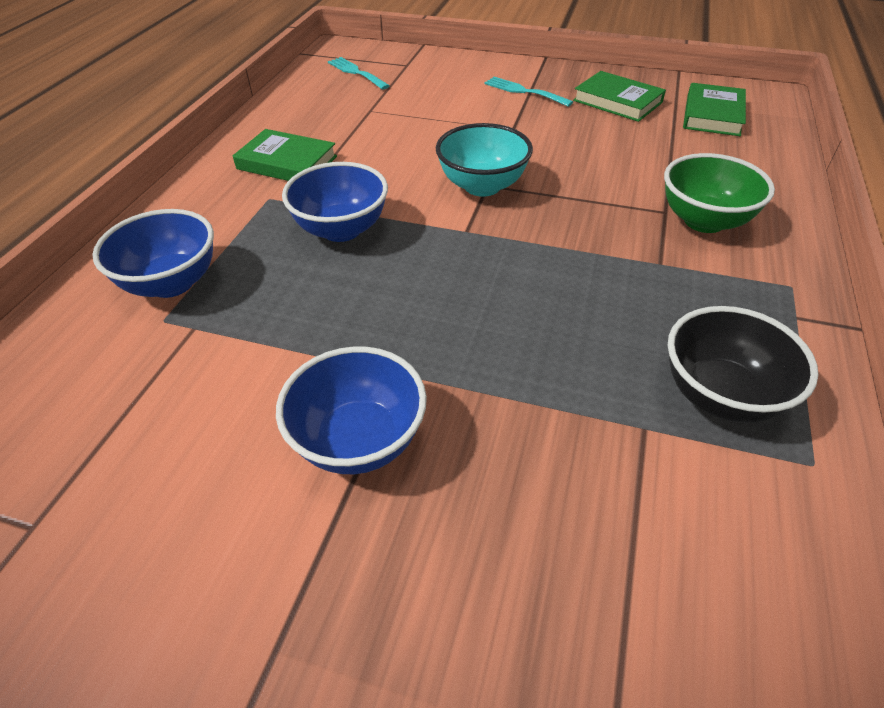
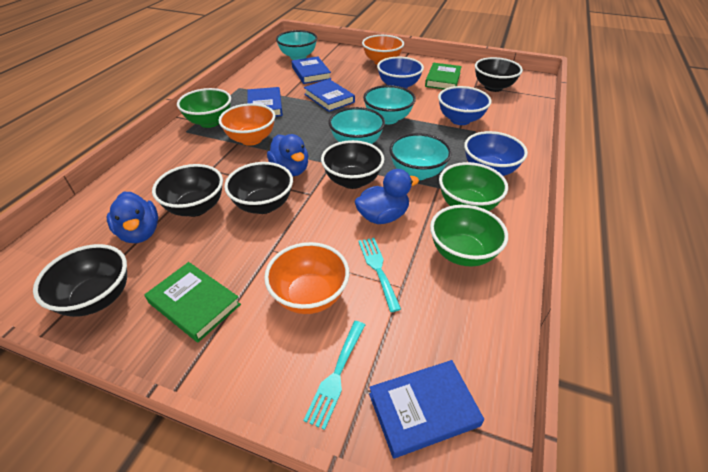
black bowl: 1 -> 5
blue book: 0 -> 4
blue duck: 0 -> 3
green book: 3 -> 2
green bowl: 1 -> 3
orange bowl: 0 -> 3
turquoise bowl: 1 -> 4

